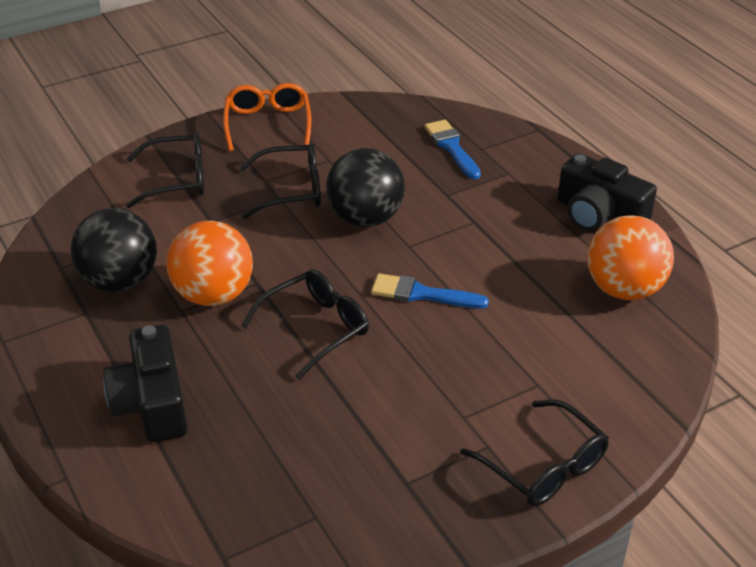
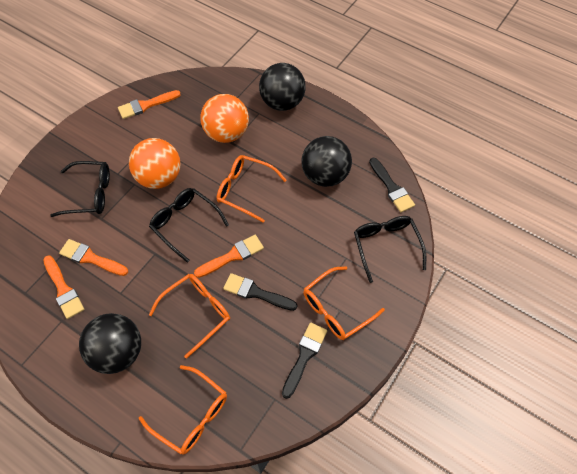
black ball: 2 -> 3
black brush: 0 -> 3
black camera: 2 -> 0
black glasses: 4 -> 3
blue brush: 2 -> 0
orange brush: 0 -> 4
orange glasses: 1 -> 4

